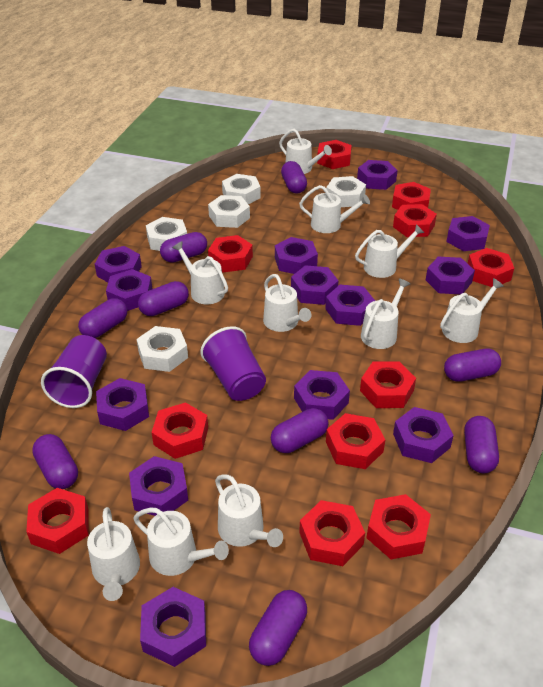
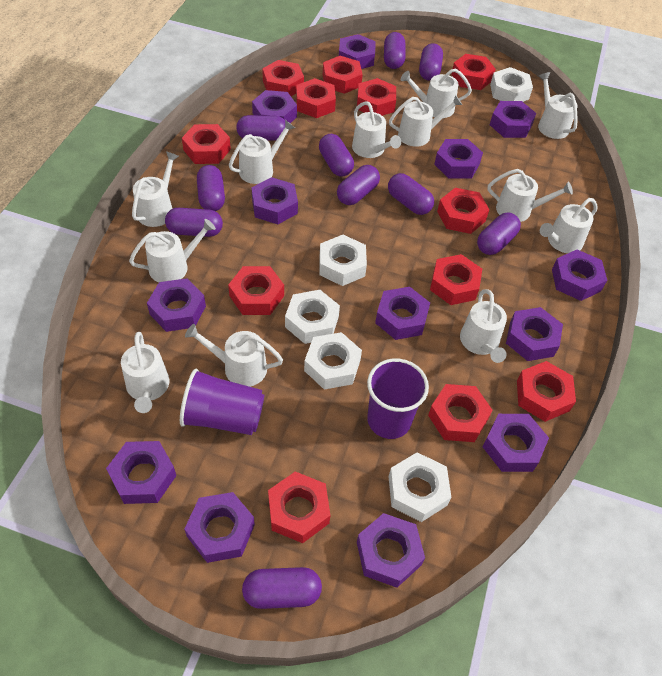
purple capsule: 9 -> 10
red nut: 11 -> 12
white watering can: 10 -> 12

